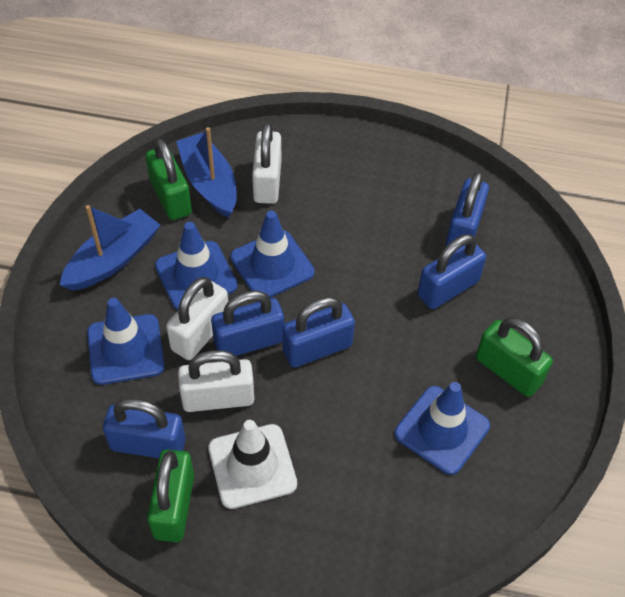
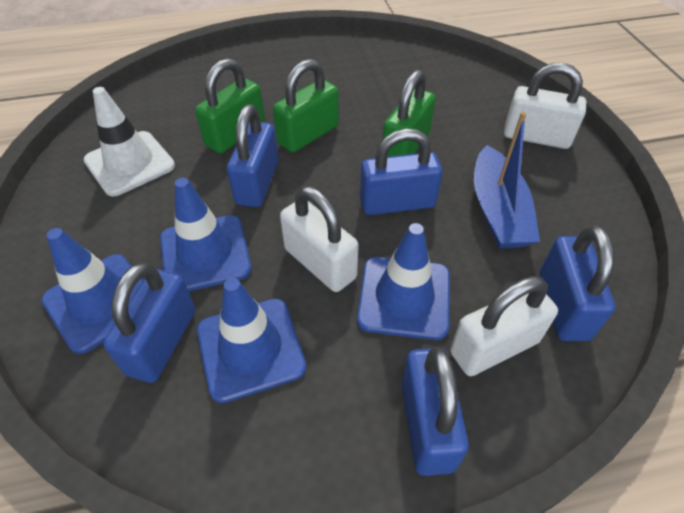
blue boat: 2 -> 1

